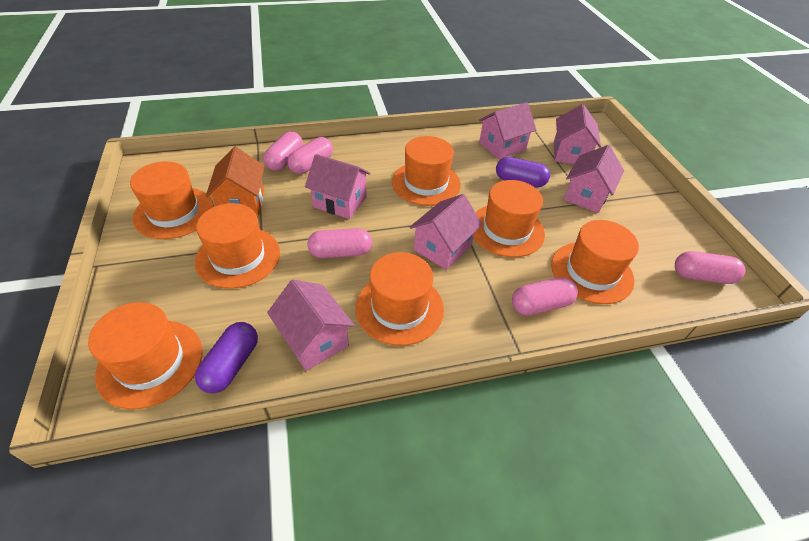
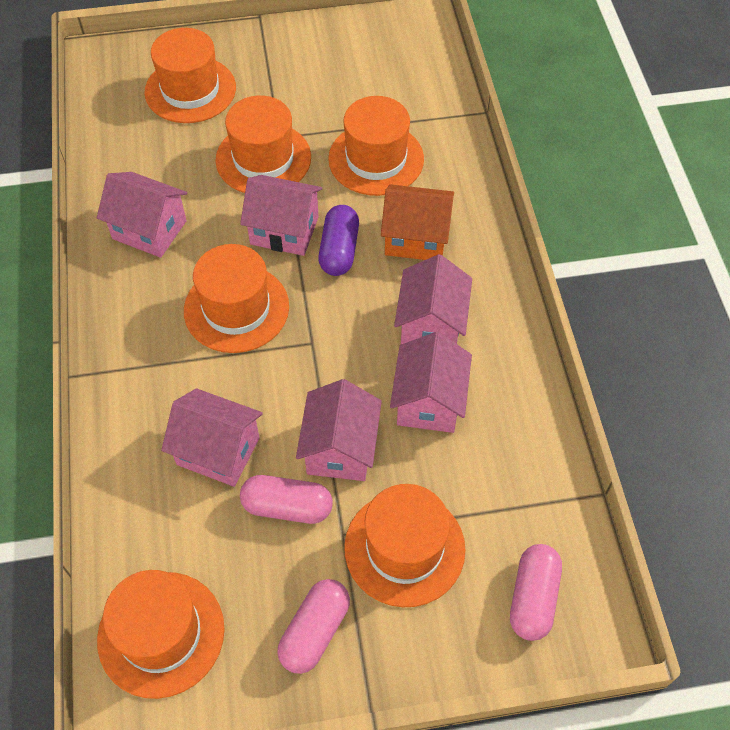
orange hat: 7 -> 6
pink capsule: 5 -> 3
purple capsule: 2 -> 1

